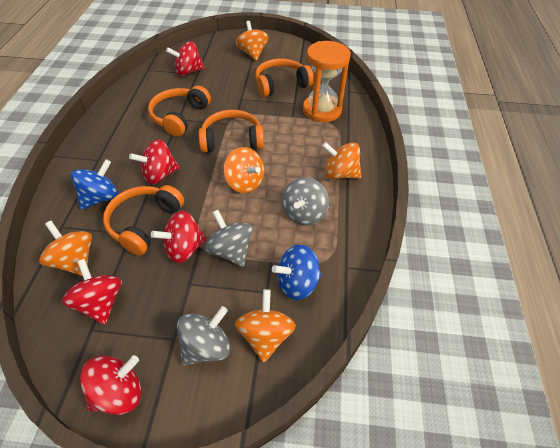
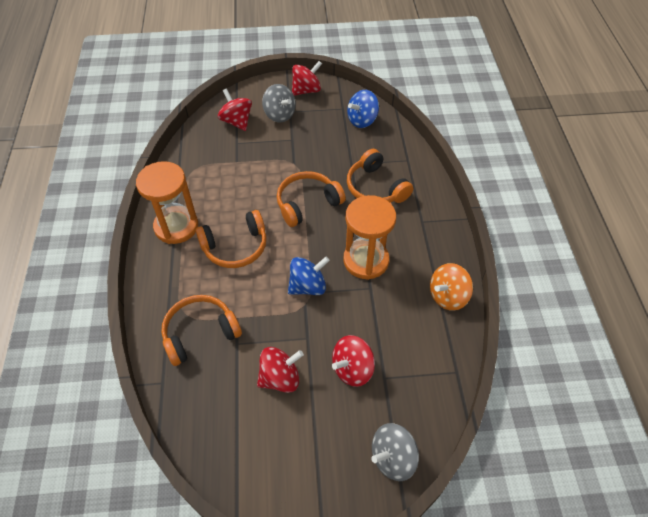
grey spinning top: 3 -> 2
orange hourglass: 1 -> 2
orange spinning top: 5 -> 1
red spinning top: 5 -> 4

